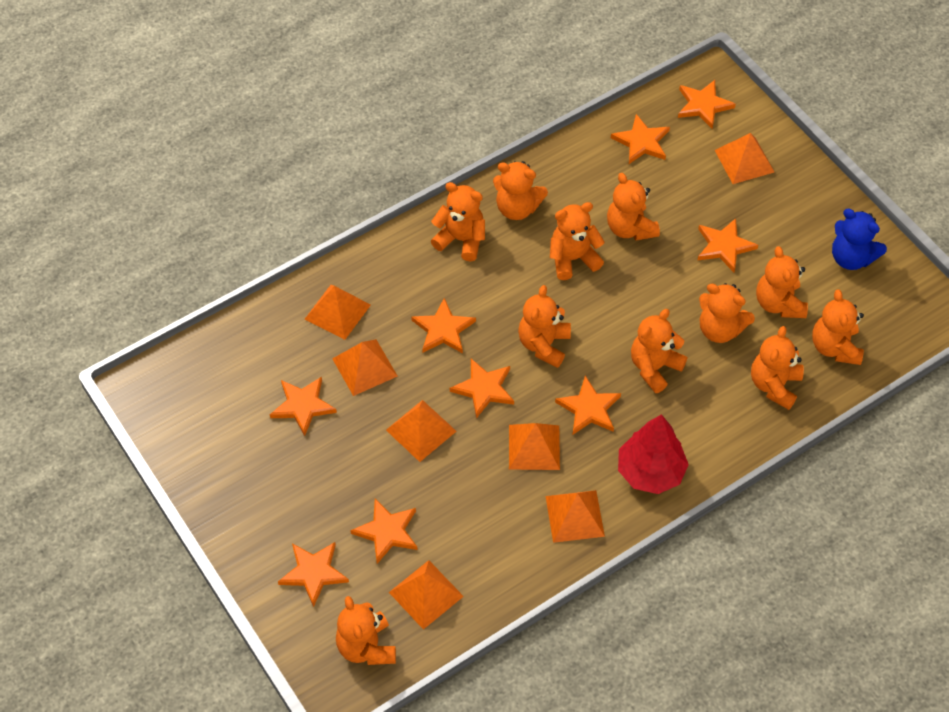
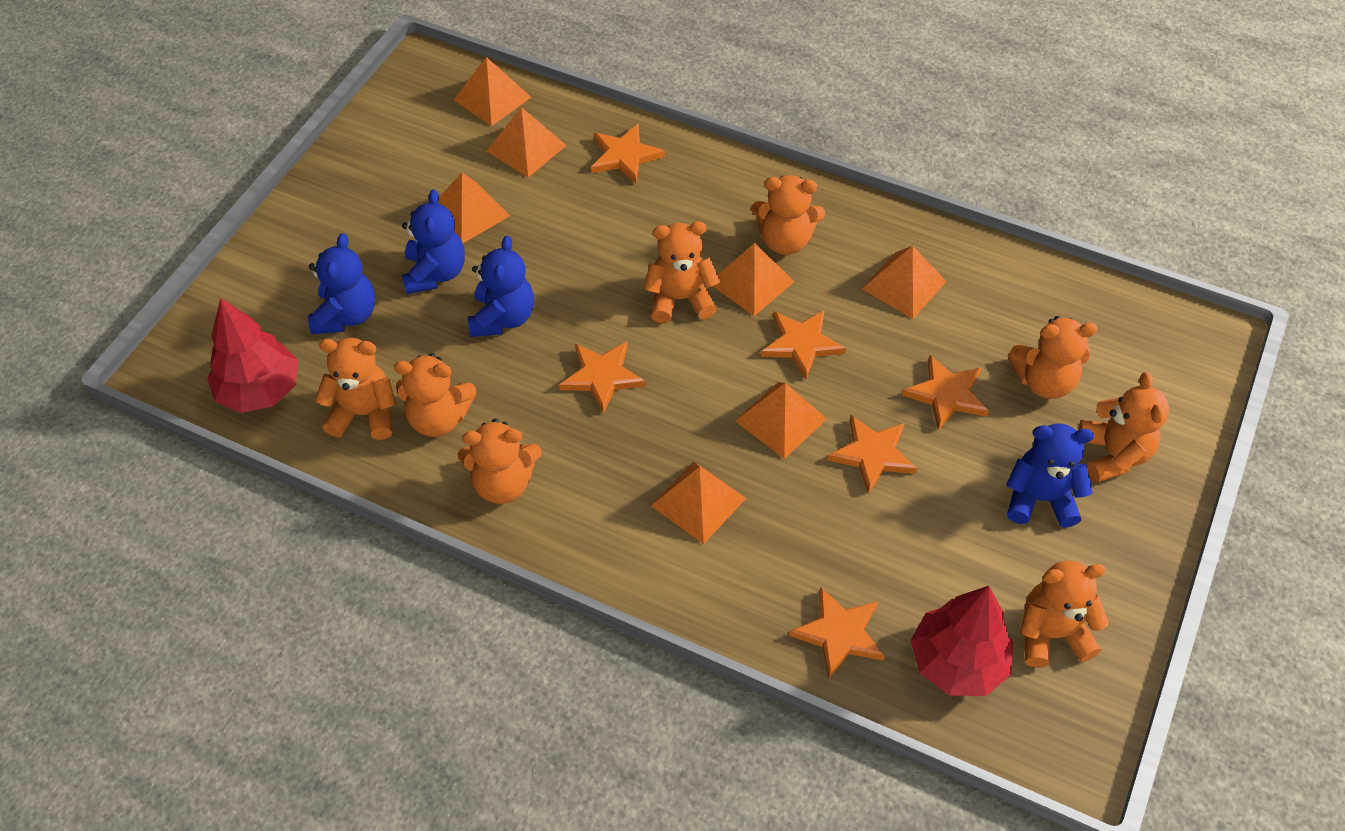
blue teddy bear: 1 -> 4
orange star: 9 -> 6
orange teddy bear: 11 -> 8
red tree: 1 -> 2

